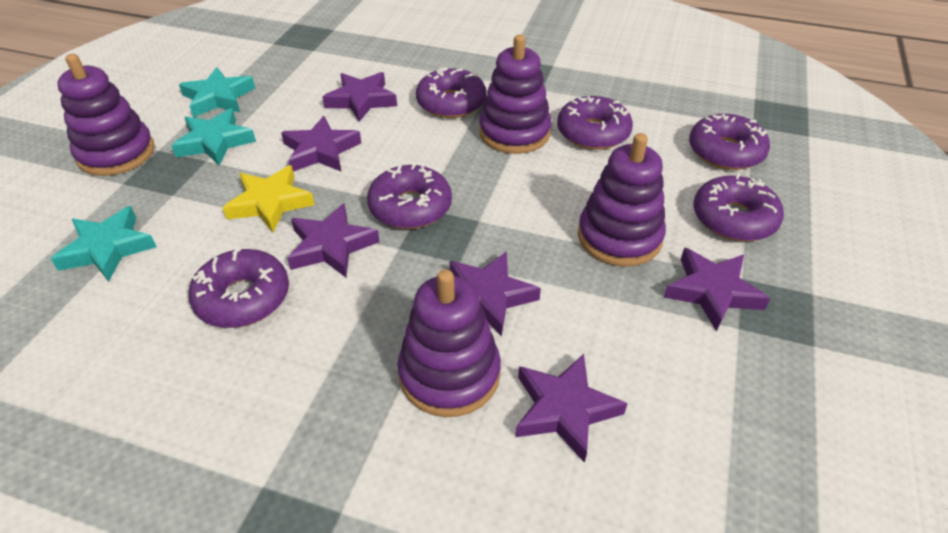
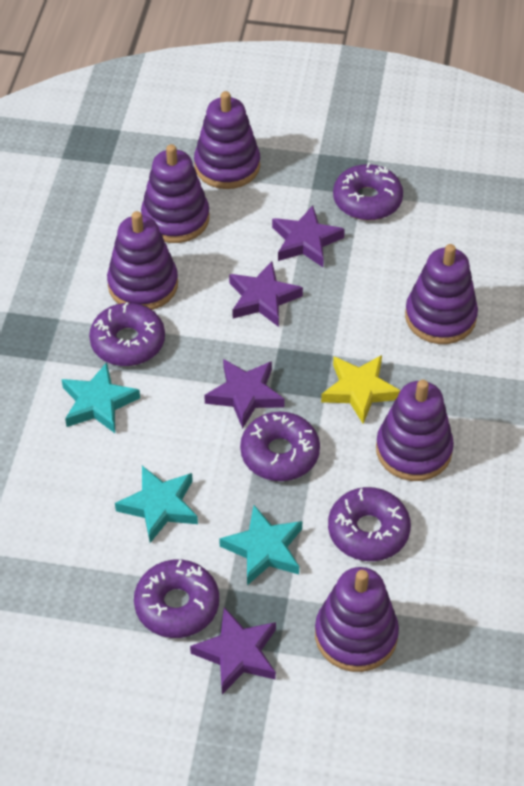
purple donut: 6 -> 5
purple stacking toy: 4 -> 6
purple star: 6 -> 4

